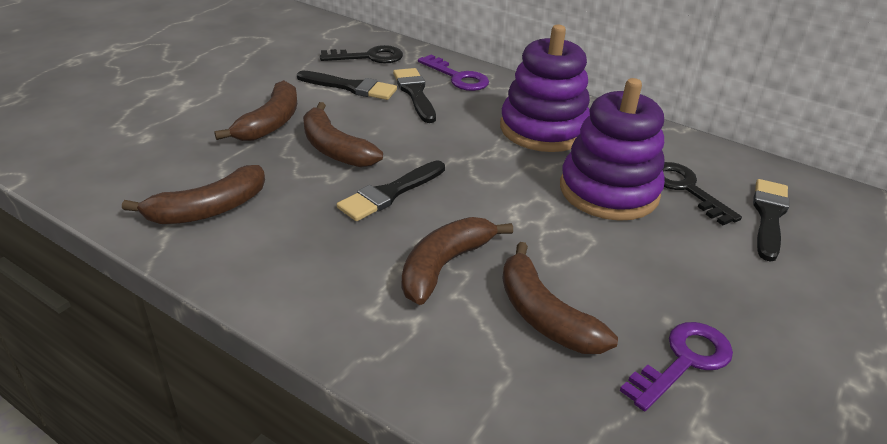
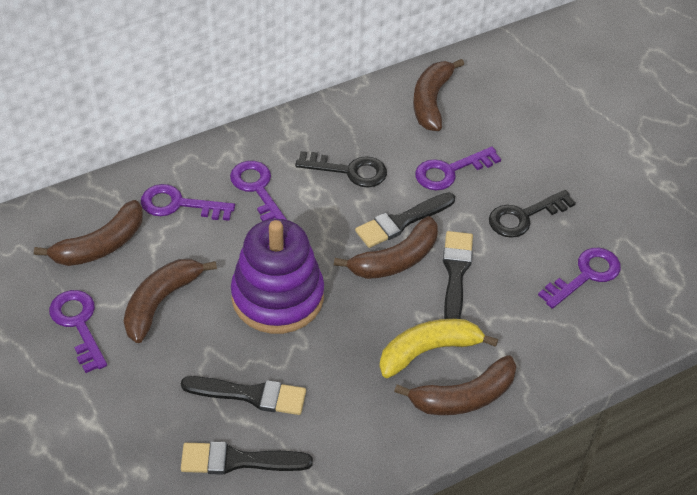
purple key: 2 -> 5
purple stacking toy: 2 -> 1
yellow banana: 0 -> 1

